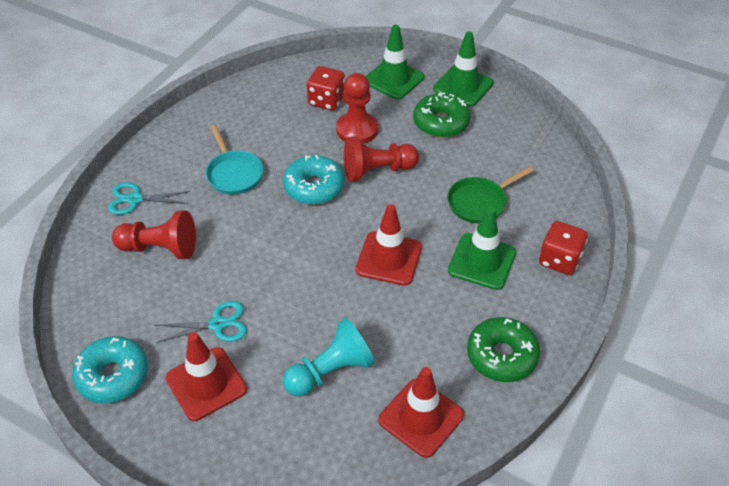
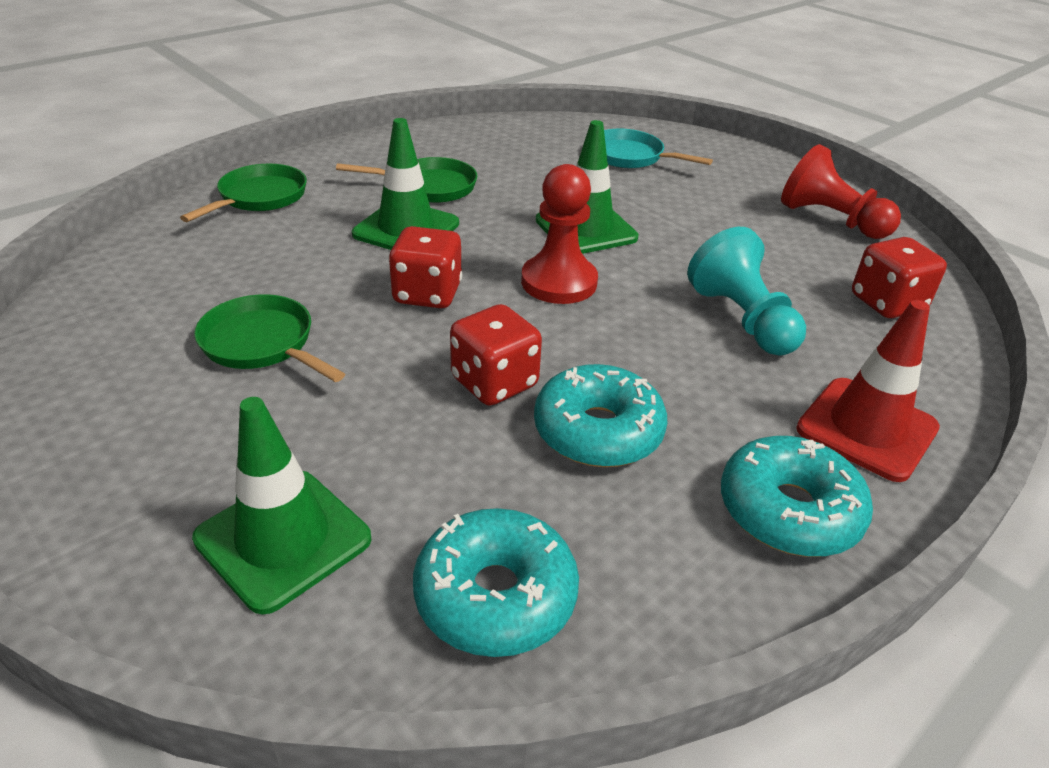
green donut: 2 -> 0
green pan: 1 -> 3
red dice: 2 -> 3
red pawn: 3 -> 2
red traffic cone: 3 -> 1
turquoise donut: 2 -> 3
turquoise scissors: 2 -> 0

